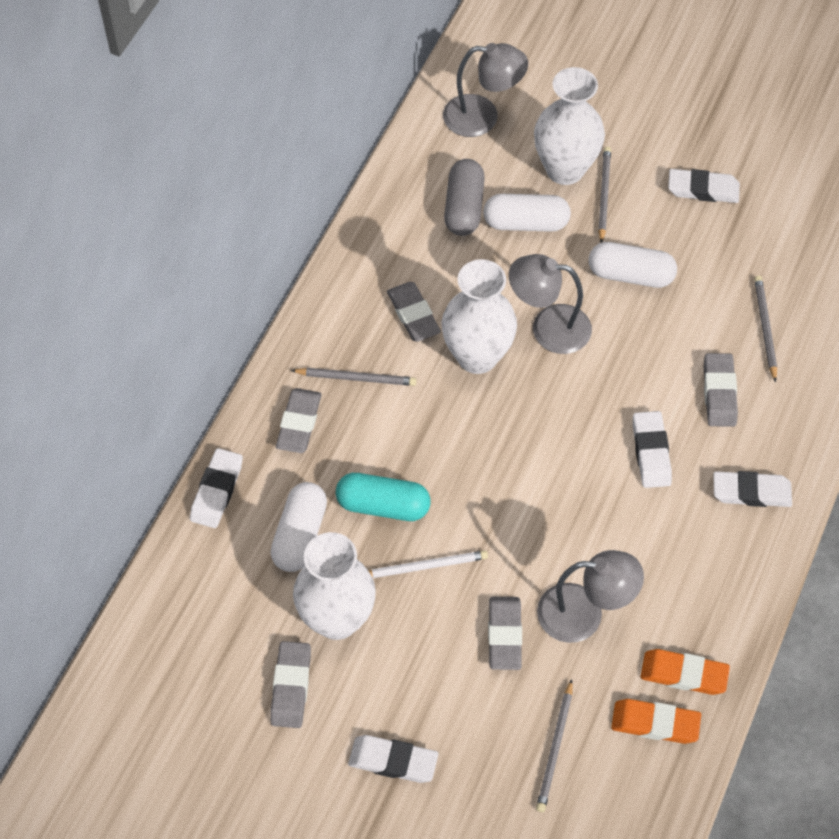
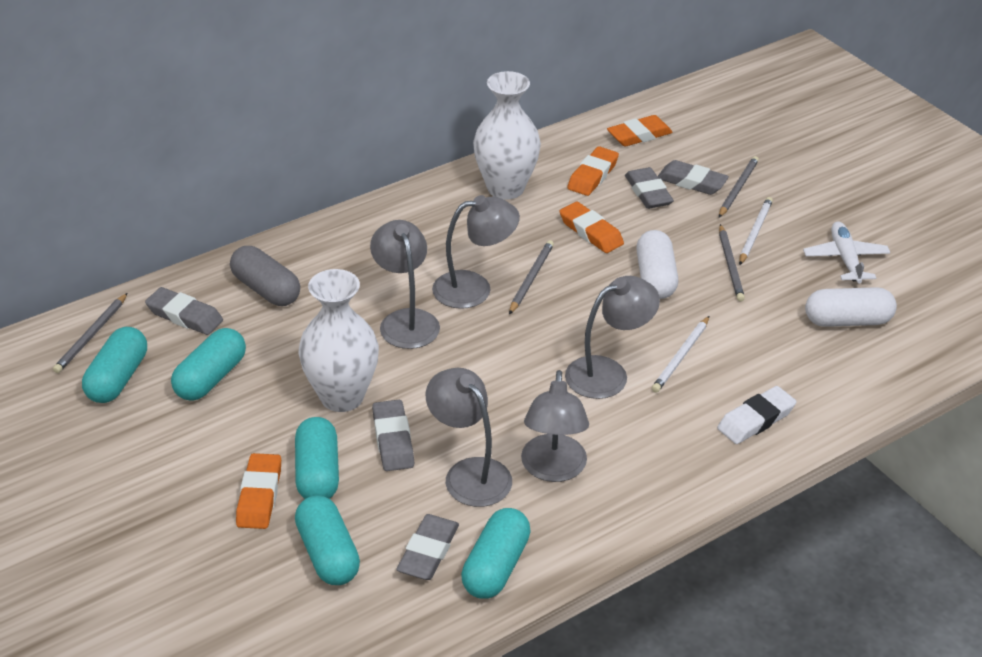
grey lamp: 3 -> 5
orange eraser: 2 -> 4
turquoise capsule: 1 -> 5
white capsule: 3 -> 2
white eraser: 5 -> 1
white pencil: 1 -> 2
white plane: 0 -> 1
white vase: 3 -> 2

